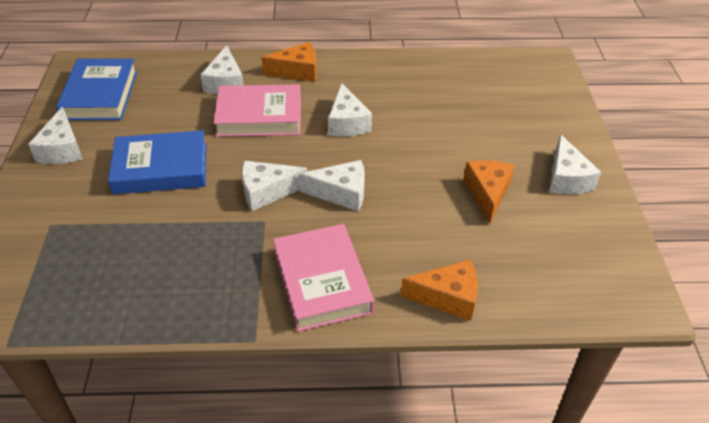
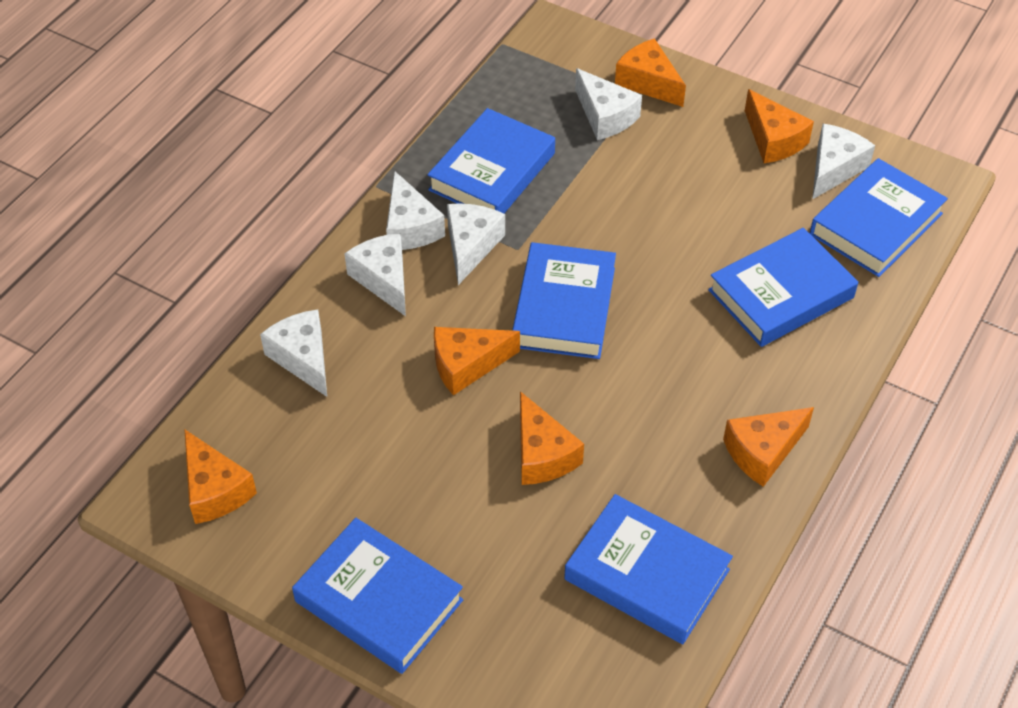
blue book: 2 -> 6
orange cheese: 3 -> 6
pink book: 2 -> 0

